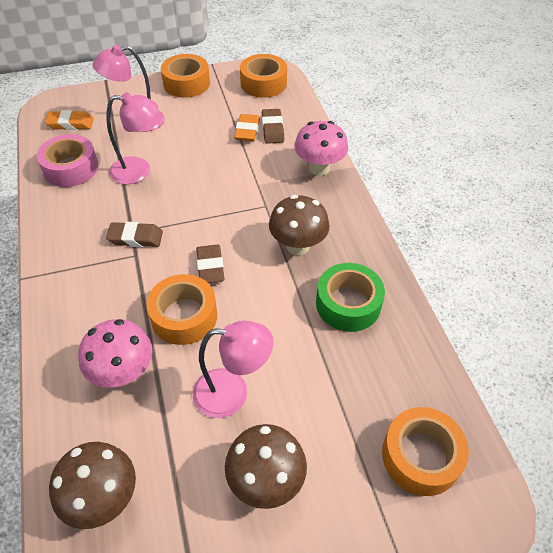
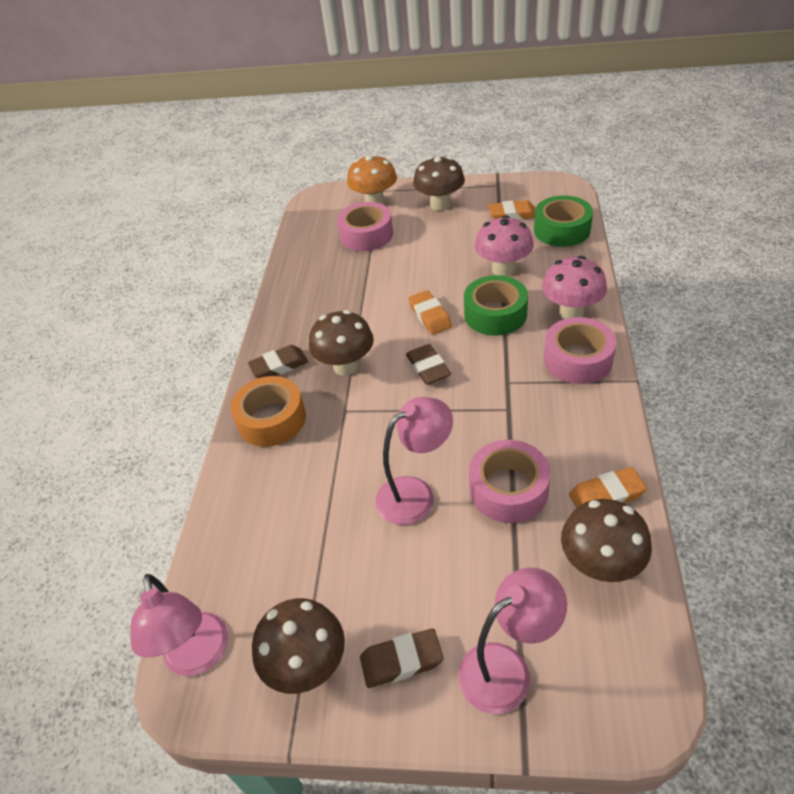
brown mushroom: 3 -> 4
green tape: 1 -> 2
orange eraser: 2 -> 3
orange mushroom: 0 -> 1
orange tape: 4 -> 1
pink tape: 1 -> 3

